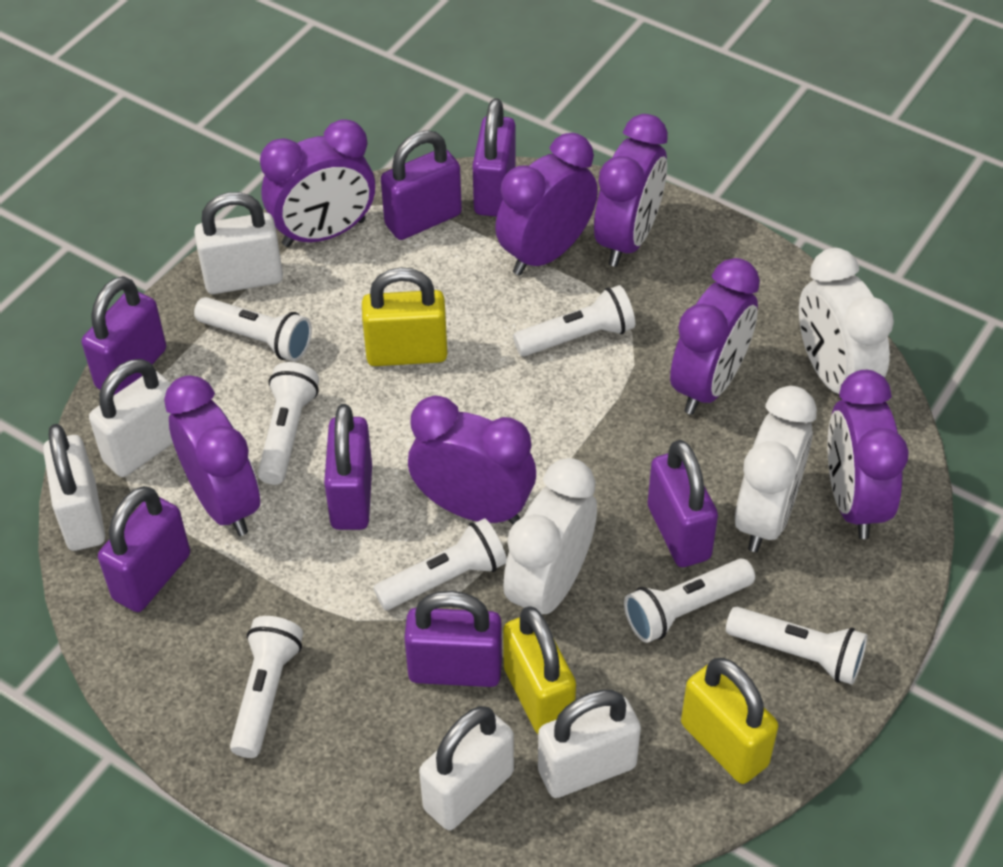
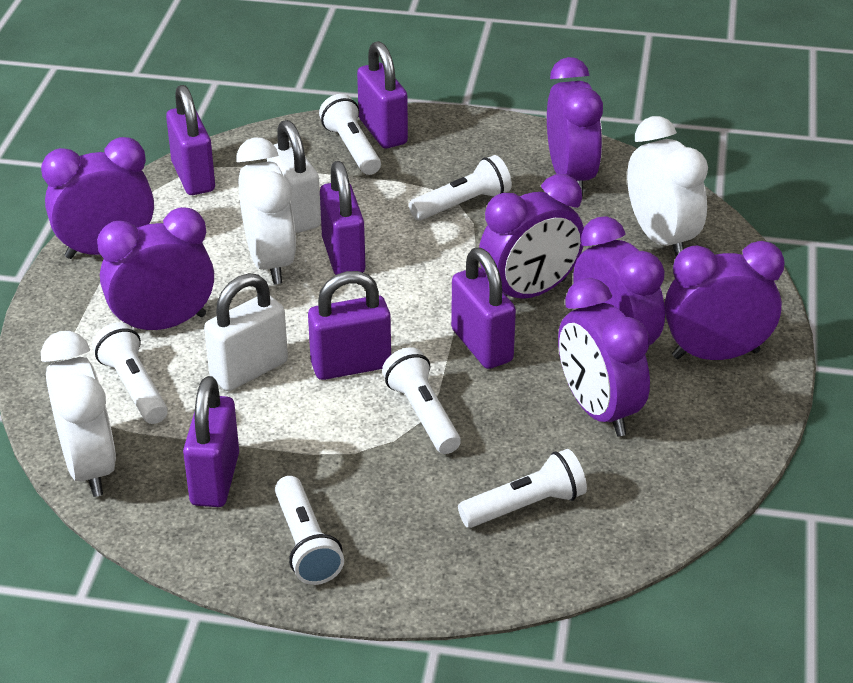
purple padlock: 7 -> 6
white flashlight: 7 -> 6
white padlock: 5 -> 2
yellow padlock: 3 -> 0

